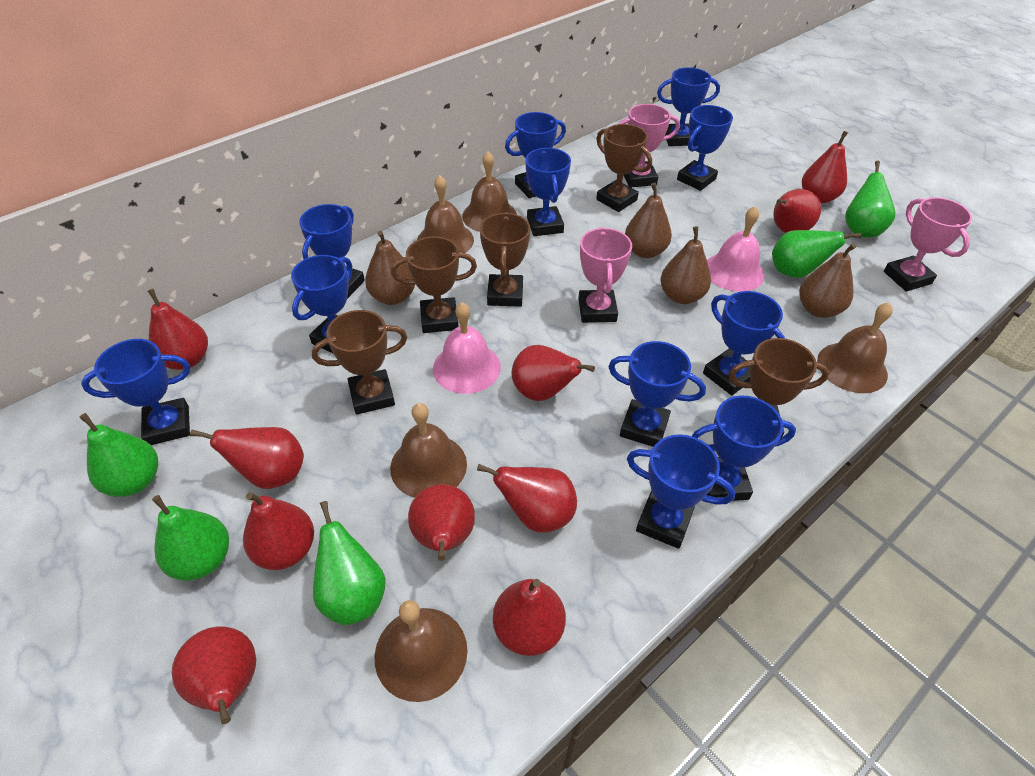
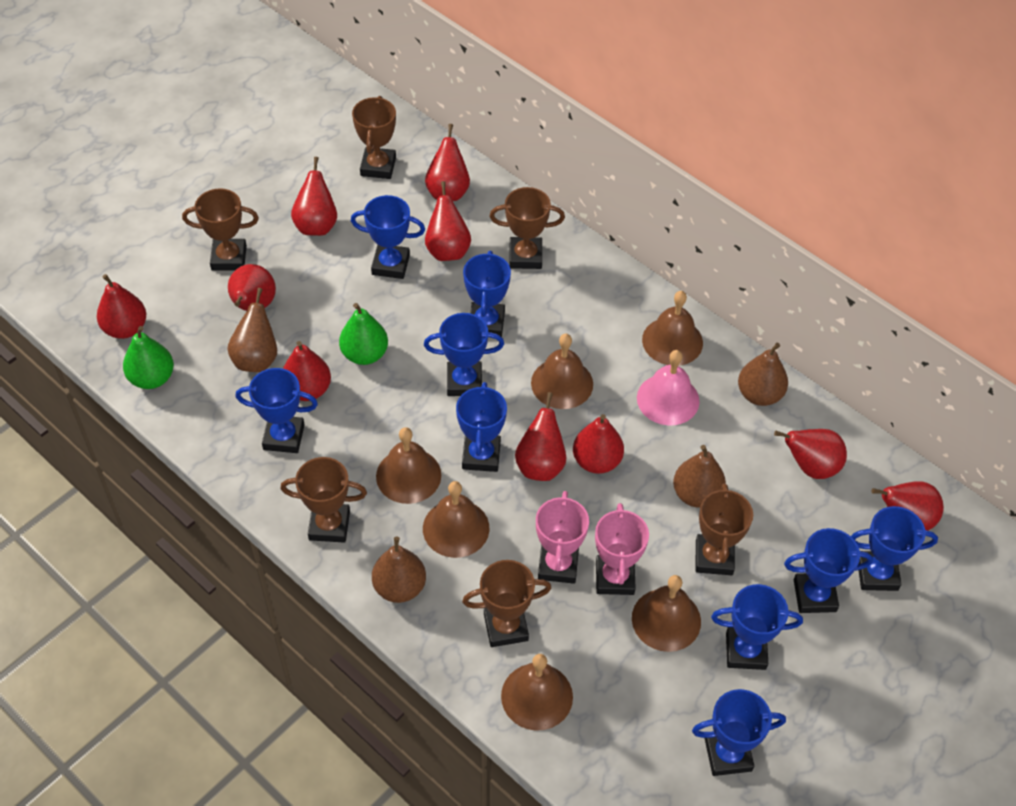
blue trophy: 11 -> 9
brown bell: 5 -> 6
brown trophy: 5 -> 6
green pear: 5 -> 2
pink bell: 2 -> 1
pink trophy: 3 -> 2

